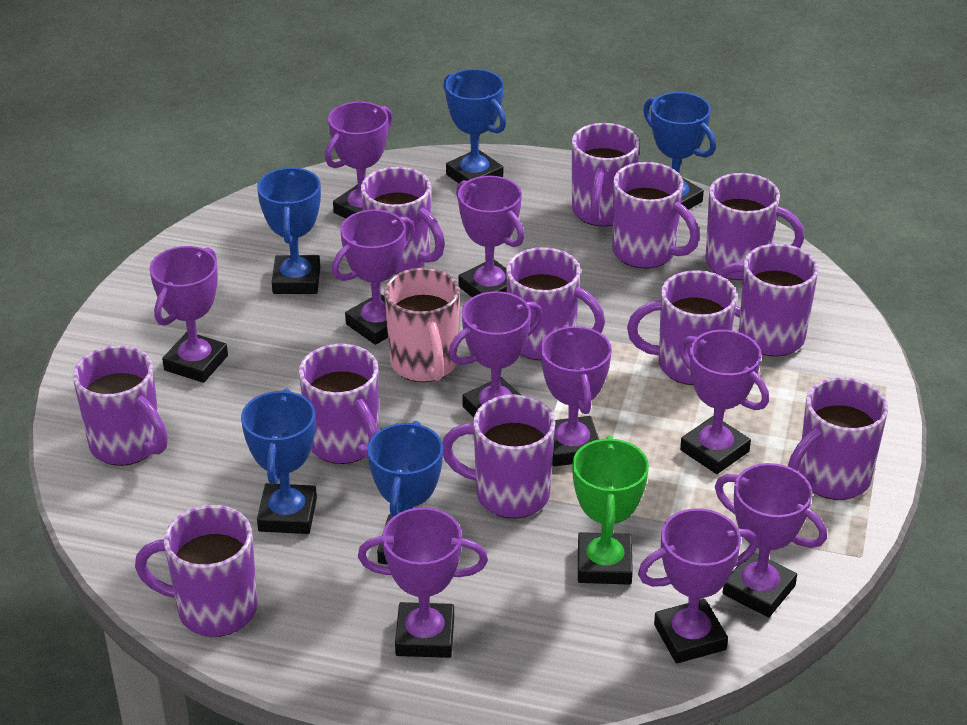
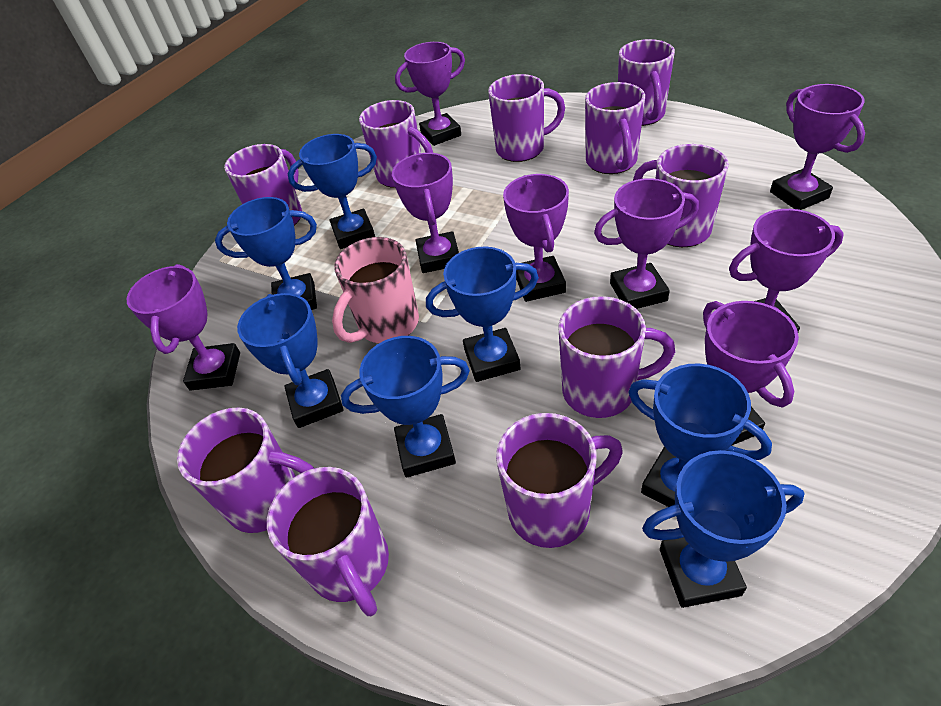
blue trophy: 5 -> 7
green trophy: 1 -> 0
purple mug: 12 -> 10
purple trophy: 10 -> 8

